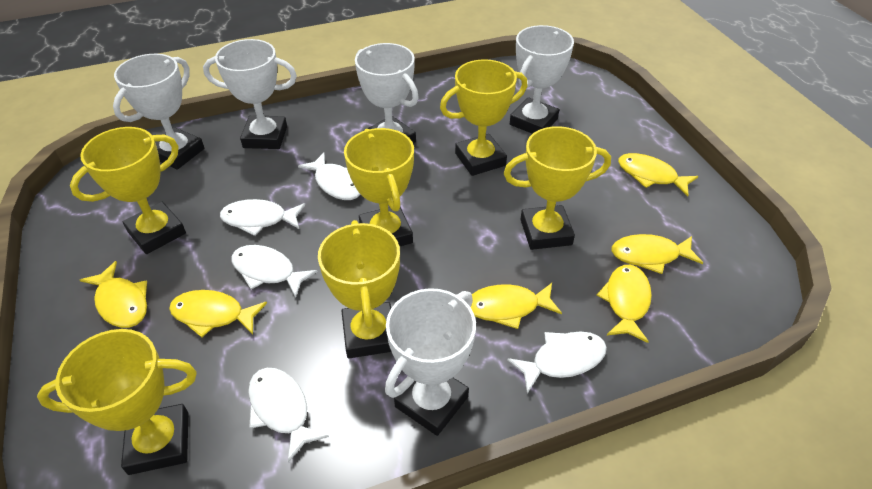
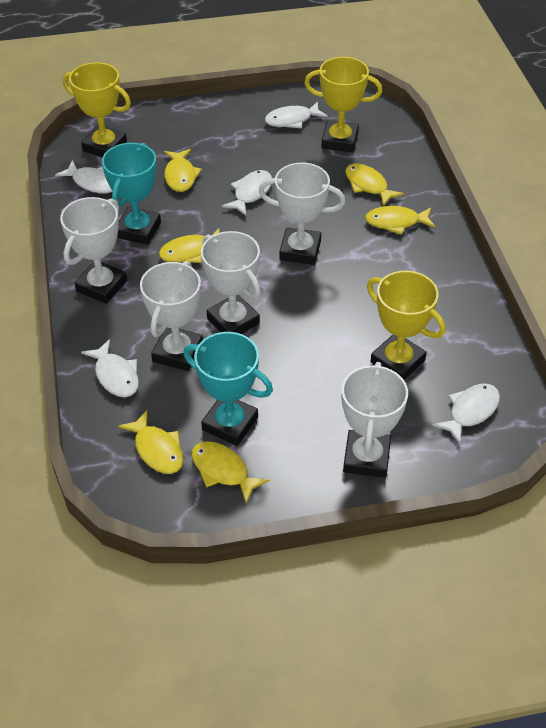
turquoise trophy: 0 -> 2
yellow trophy: 6 -> 3

